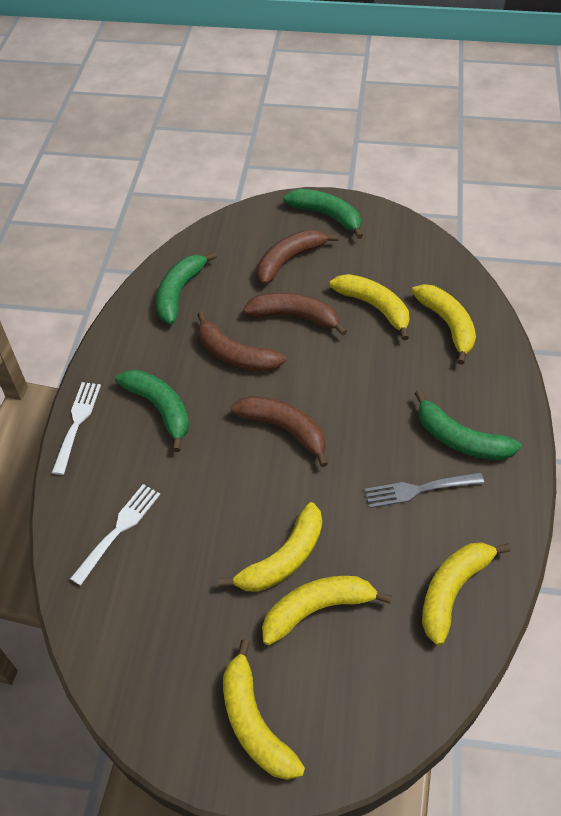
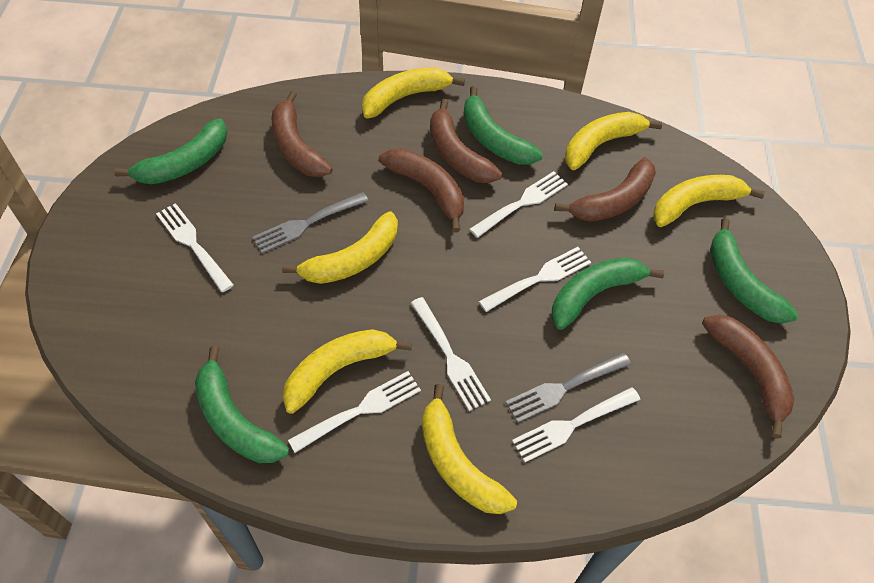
brown banana: 4 -> 5
green banana: 4 -> 5
grey fork: 1 -> 2
white fork: 2 -> 6

